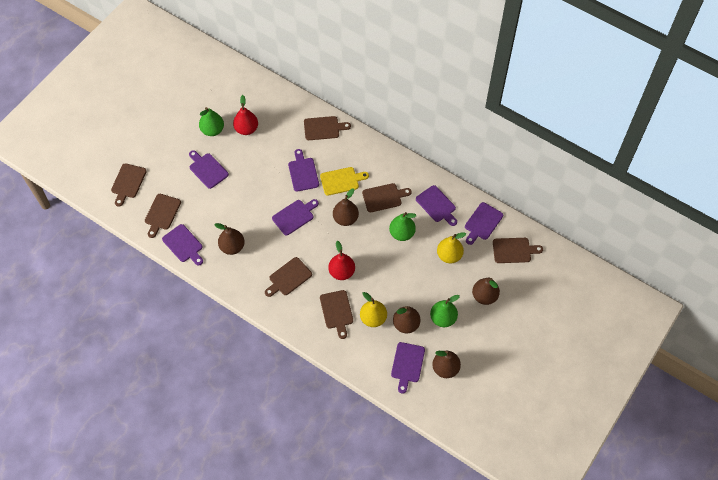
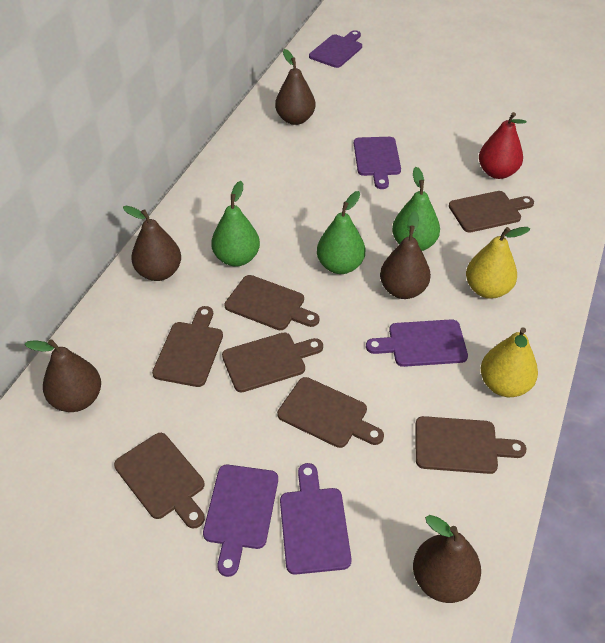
purple cutting board: 7 -> 5
red pear: 2 -> 1
yellow cutting board: 1 -> 0

